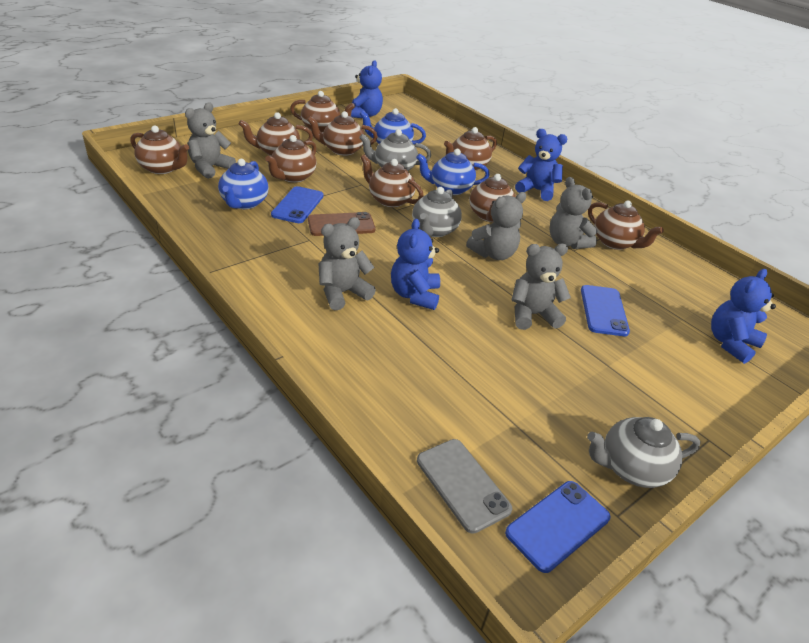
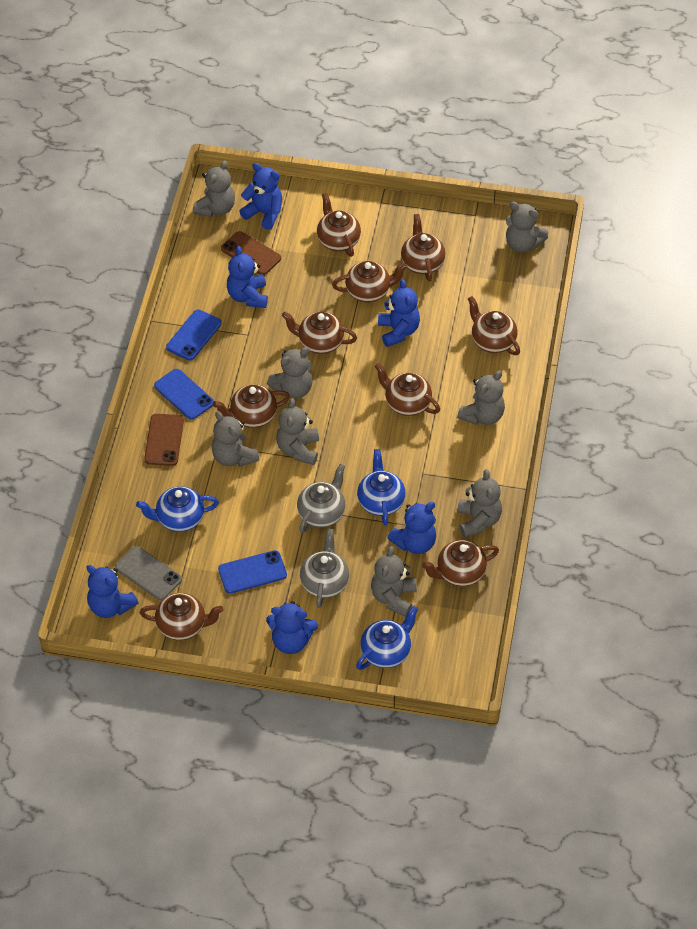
blue teddy bear: 4 -> 6
brown phone: 1 -> 2
grey teapot: 3 -> 2
grey teddy bear: 5 -> 8

